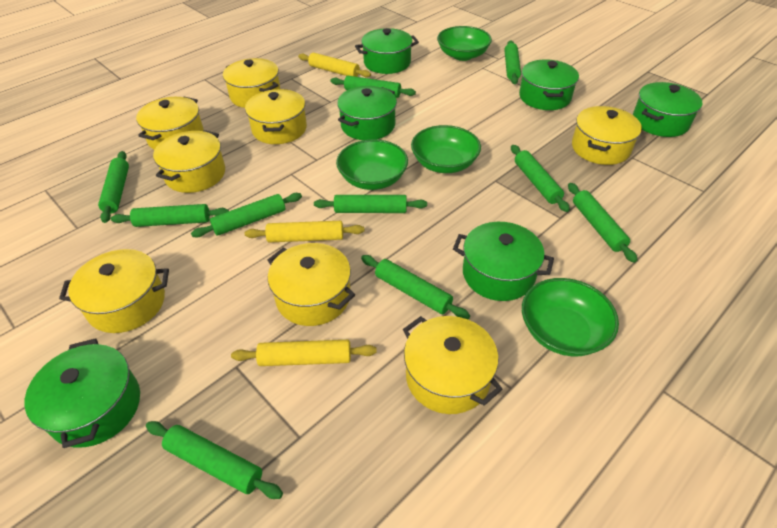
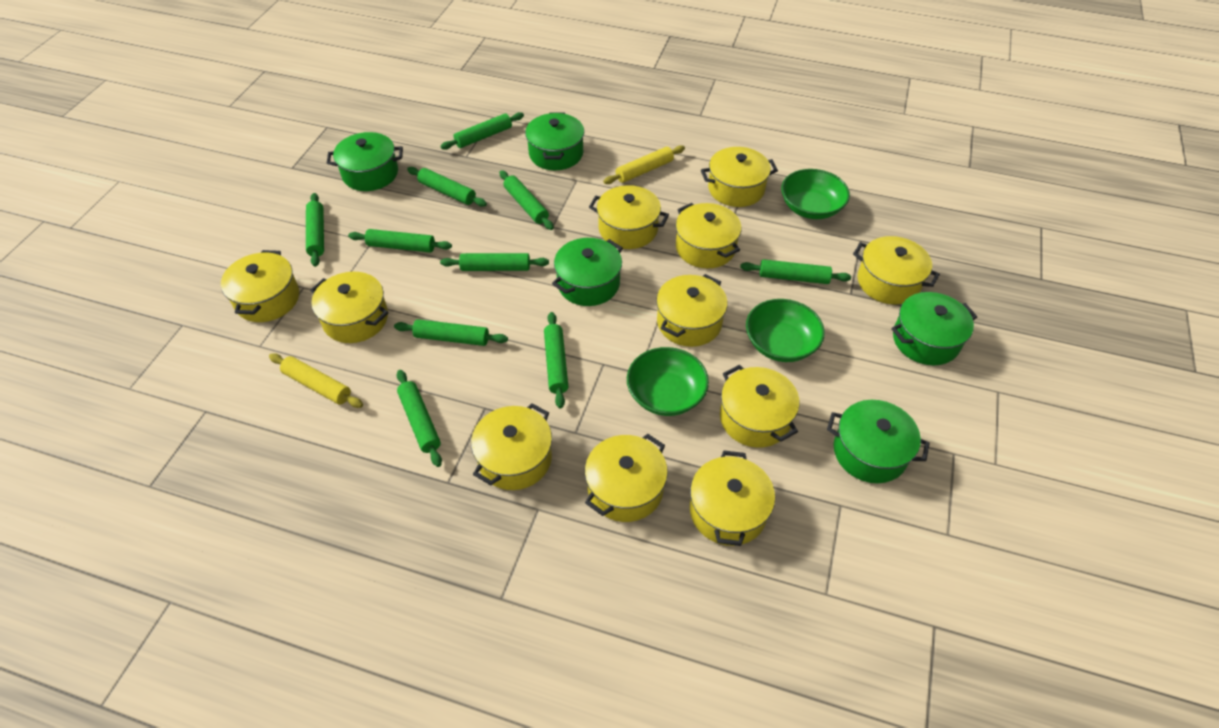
green bowl: 4 -> 3
green pot: 6 -> 5
yellow pot: 8 -> 11
yellow rolling pin: 3 -> 2

